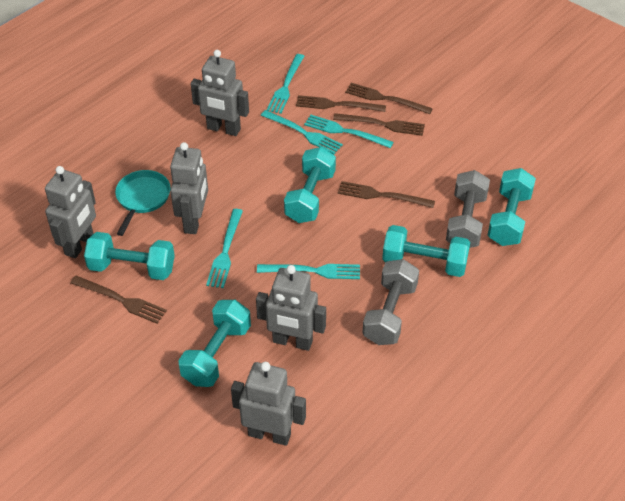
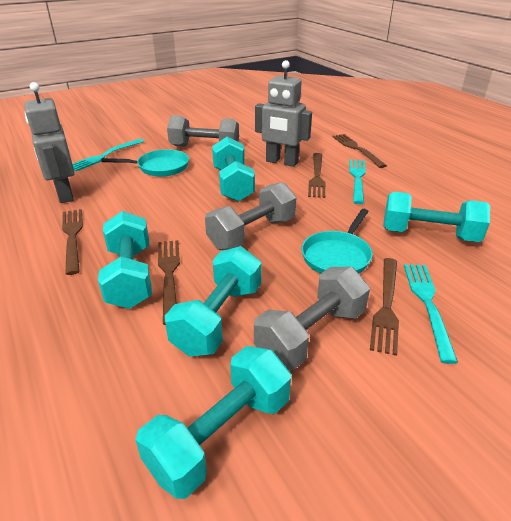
grey dumbbell: 2 -> 3
grey robot: 5 -> 2
turquoise fork: 5 -> 3
turquoise pan: 1 -> 2

